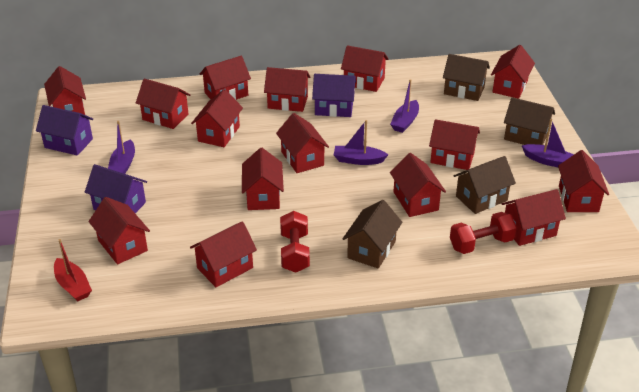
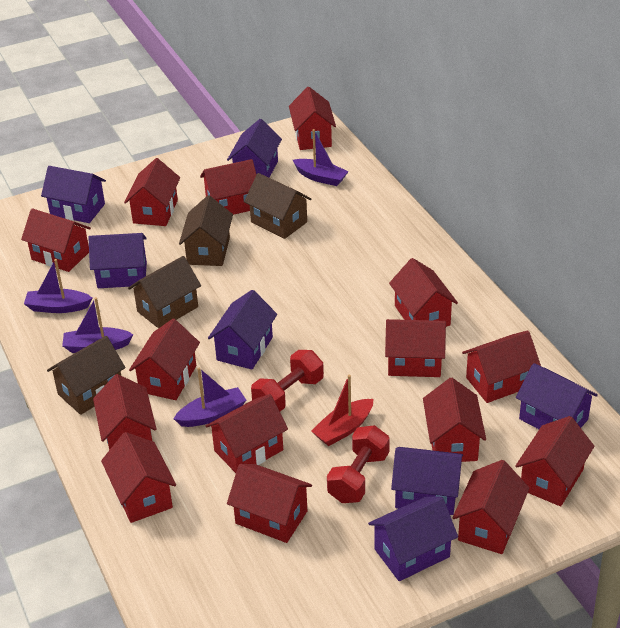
purple house: 3 -> 7

